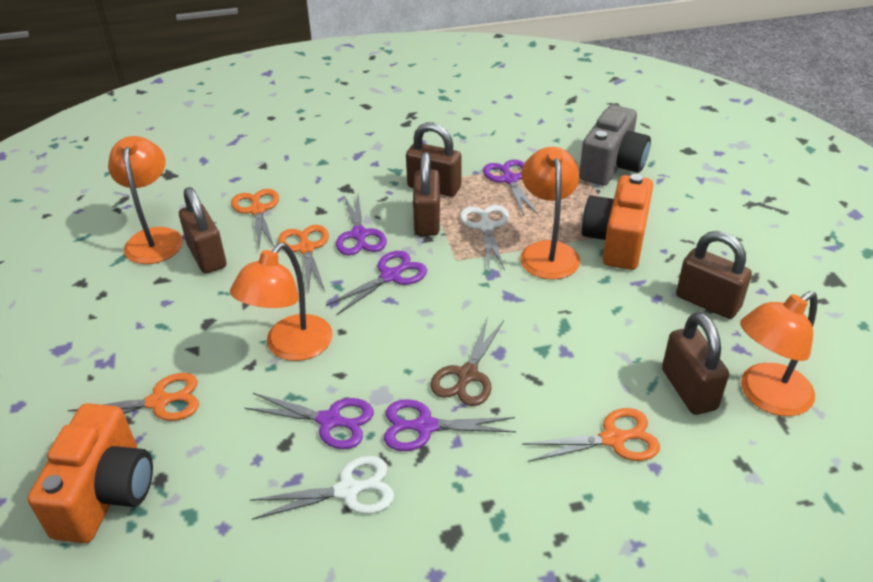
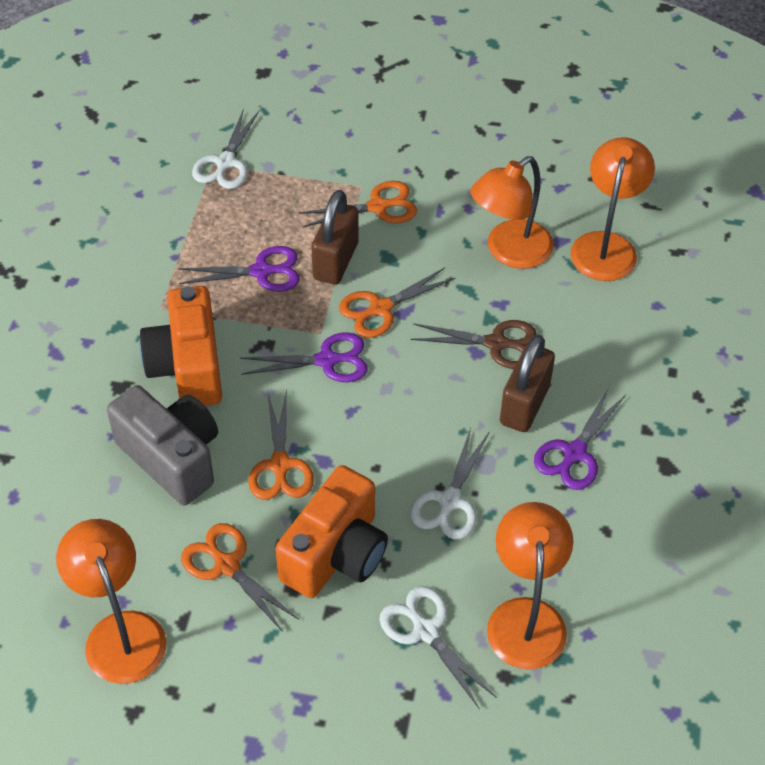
brown padlock: 5 -> 2
purple scissors: 5 -> 3
white scissors: 2 -> 3

